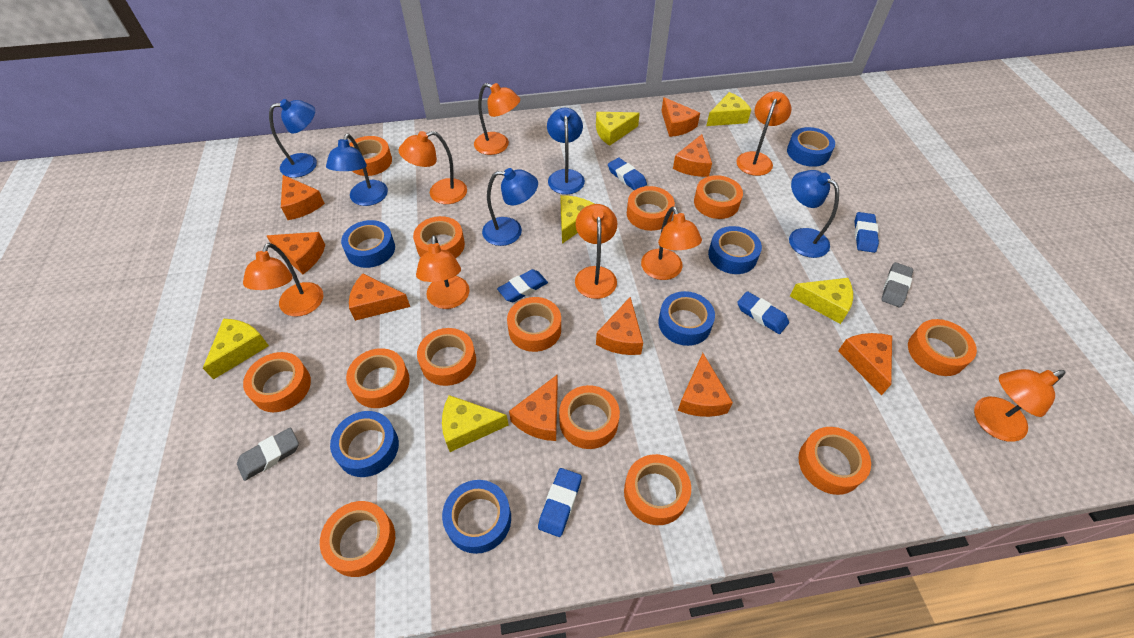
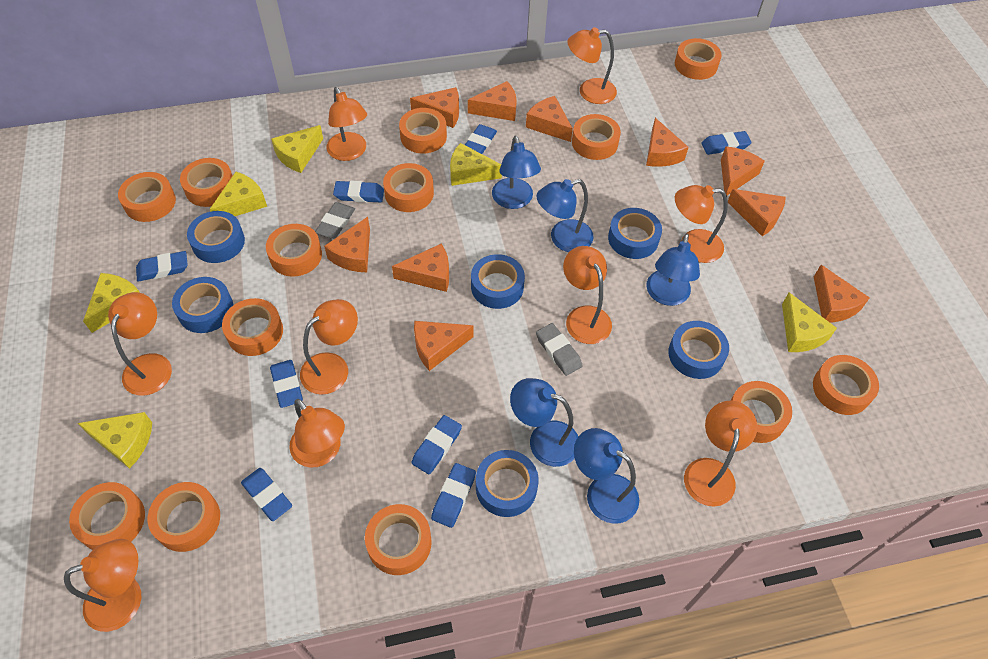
blue eraser: 5 -> 8
orange cheese: 9 -> 10
orange lamp: 8 -> 9

